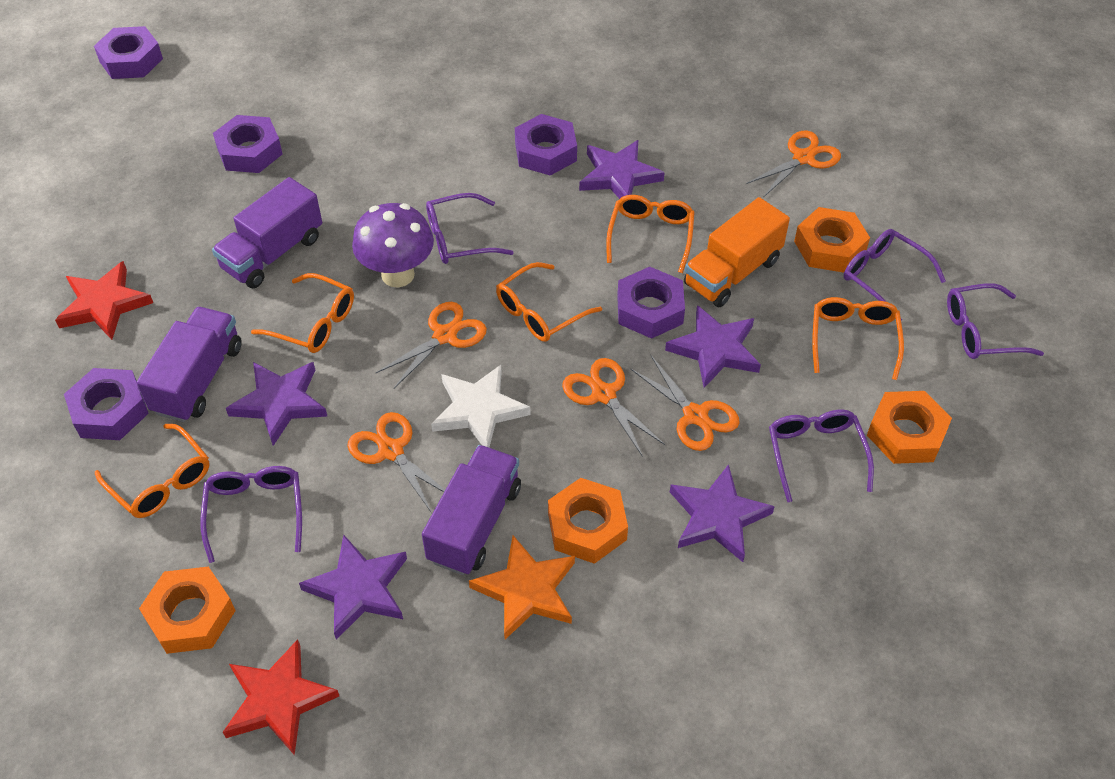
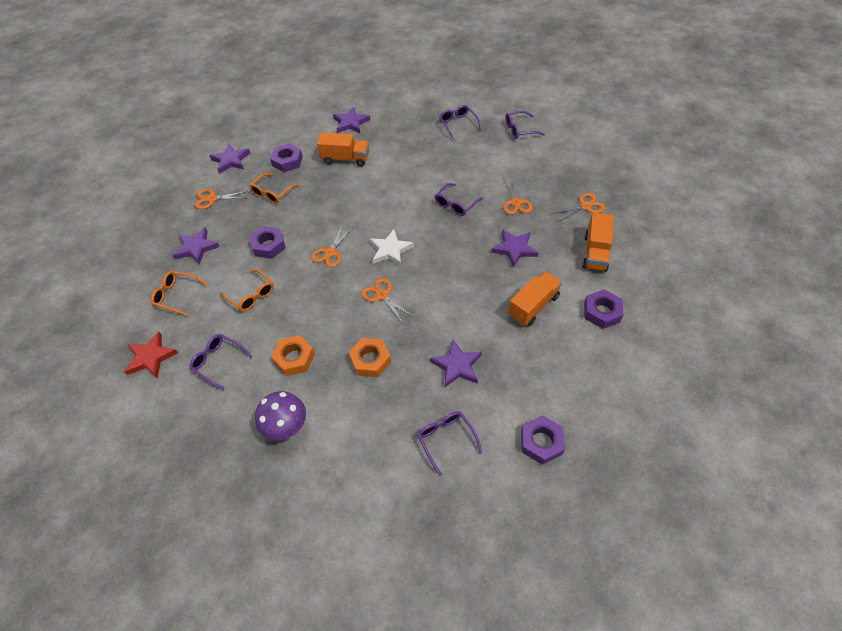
orange glasses: 5 -> 3
orange nut: 4 -> 2
orange star: 1 -> 0
orange truck: 1 -> 3
purple nut: 5 -> 4
purple truck: 3 -> 0
red star: 2 -> 1

